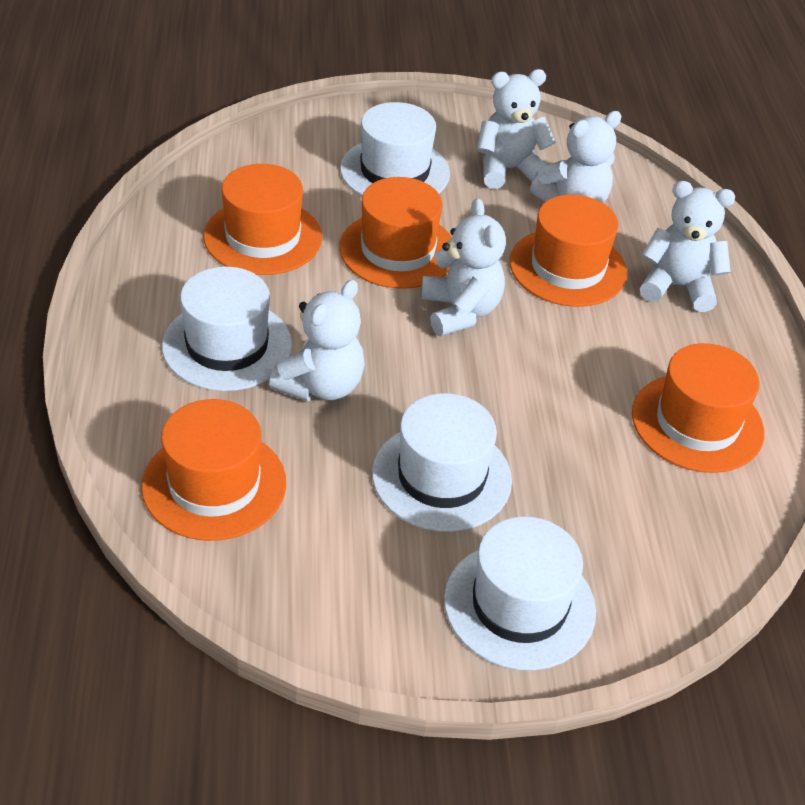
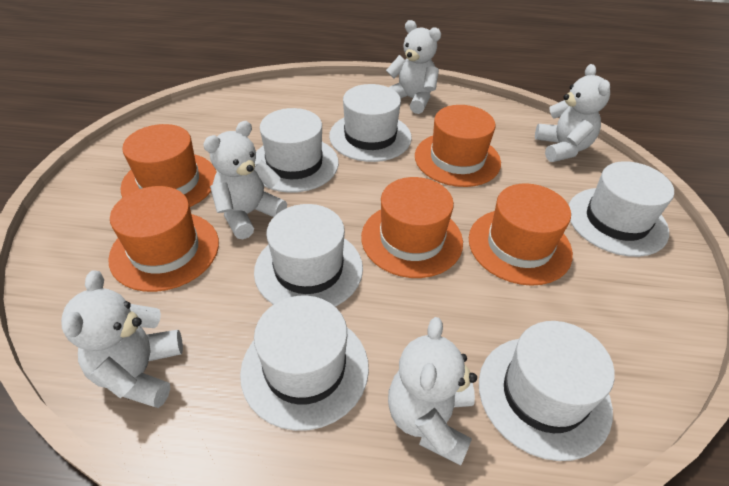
white hat: 4 -> 6

